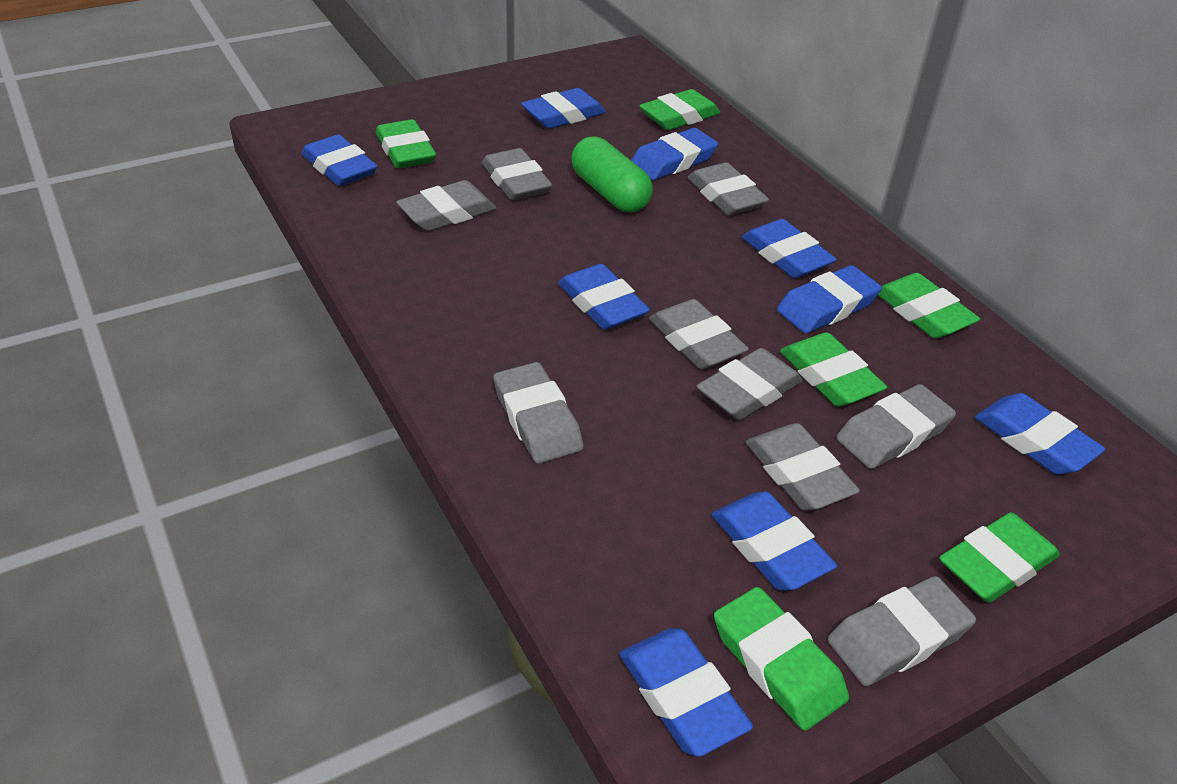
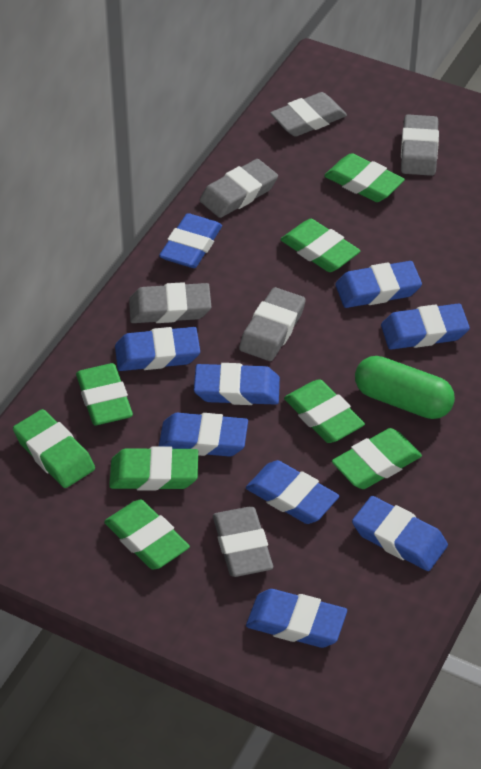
green eraser: 6 -> 8
grey eraser: 9 -> 6

